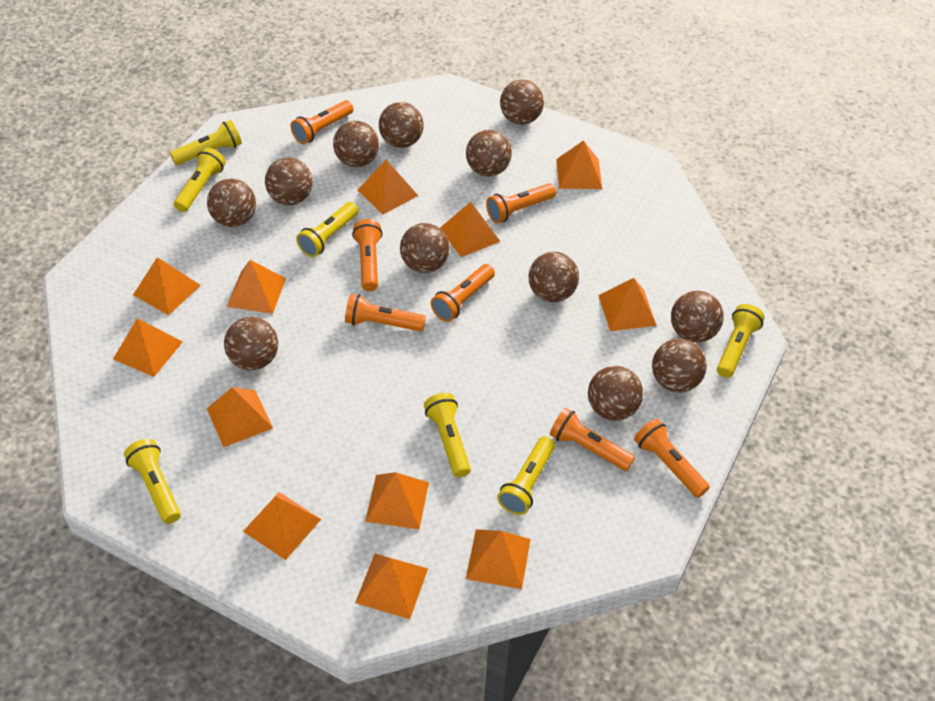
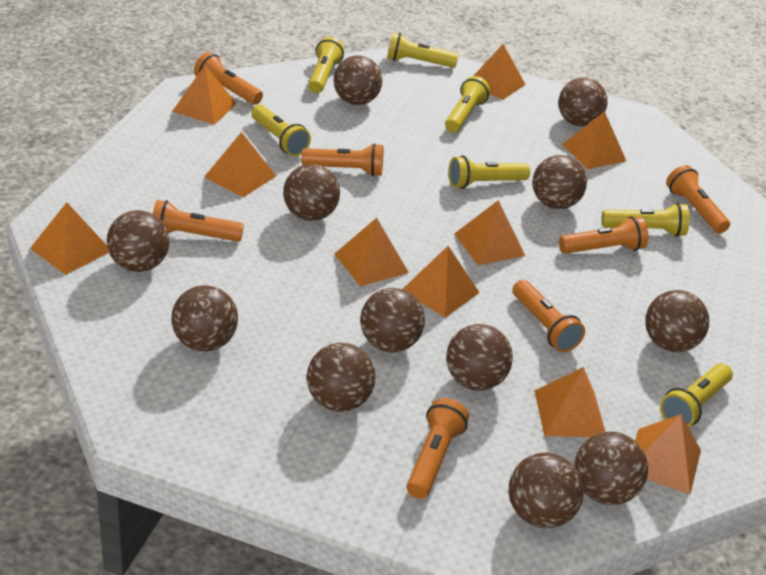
orange pyramid: 12 -> 10

